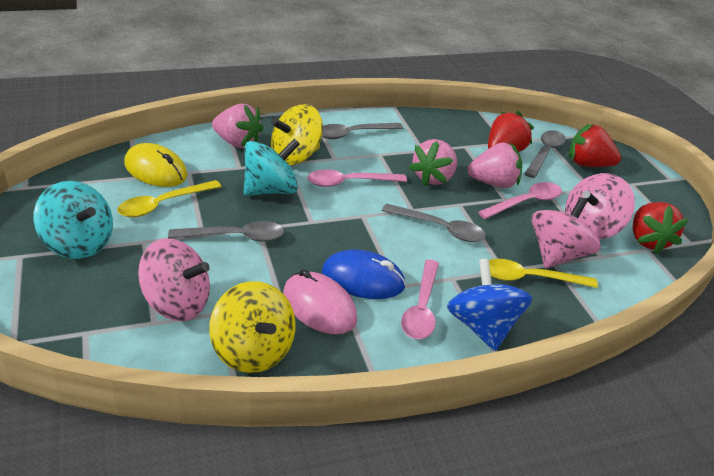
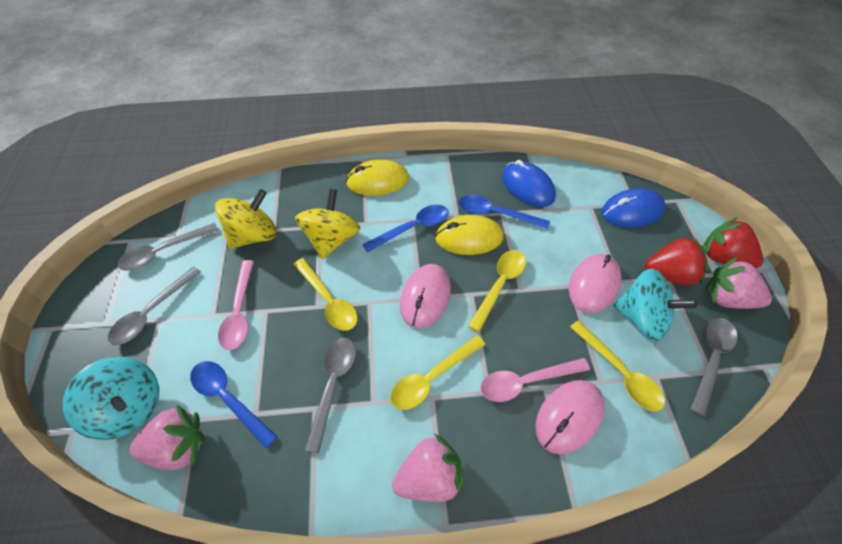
blue mouse: 1 -> 2
blue spinning top: 1 -> 0
blue spoon: 0 -> 3
pink mouse: 1 -> 3
pink spinning top: 3 -> 0
pink spoon: 3 -> 2
red strawberry: 3 -> 2
yellow mouse: 1 -> 2
yellow spoon: 2 -> 4

